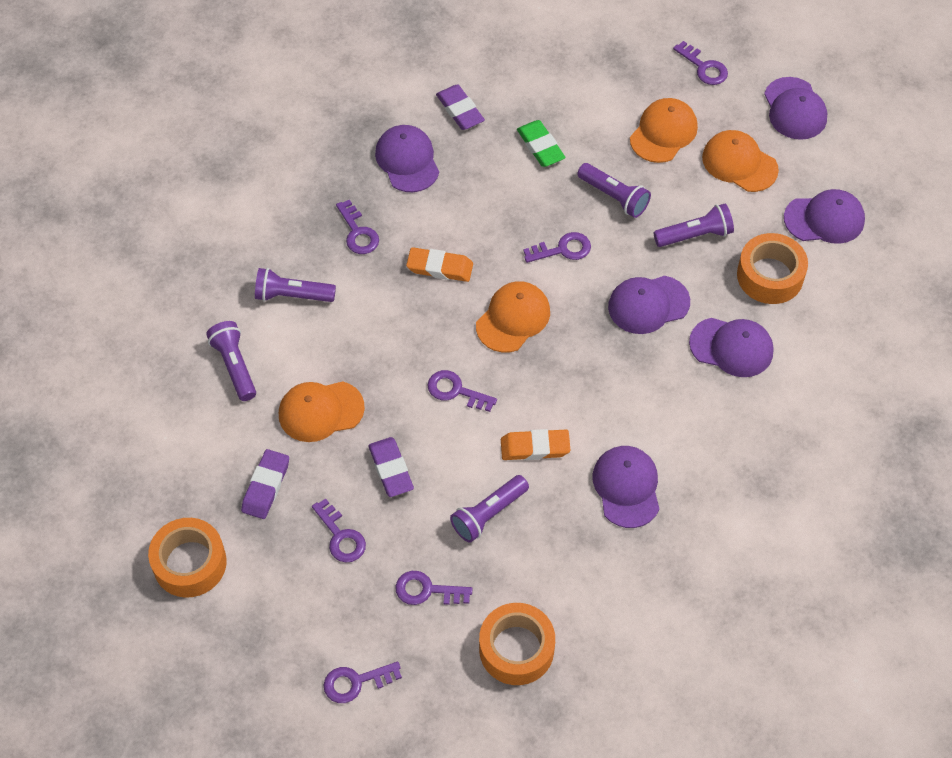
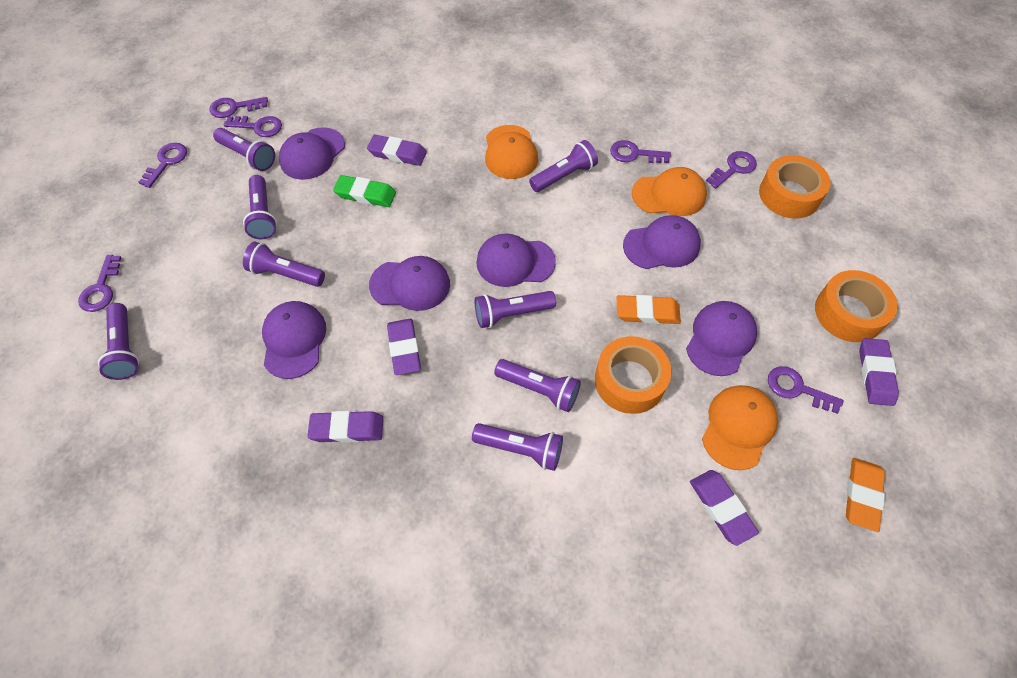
orange cap: 4 -> 3
purple eraser: 3 -> 5
purple flashlight: 5 -> 8

